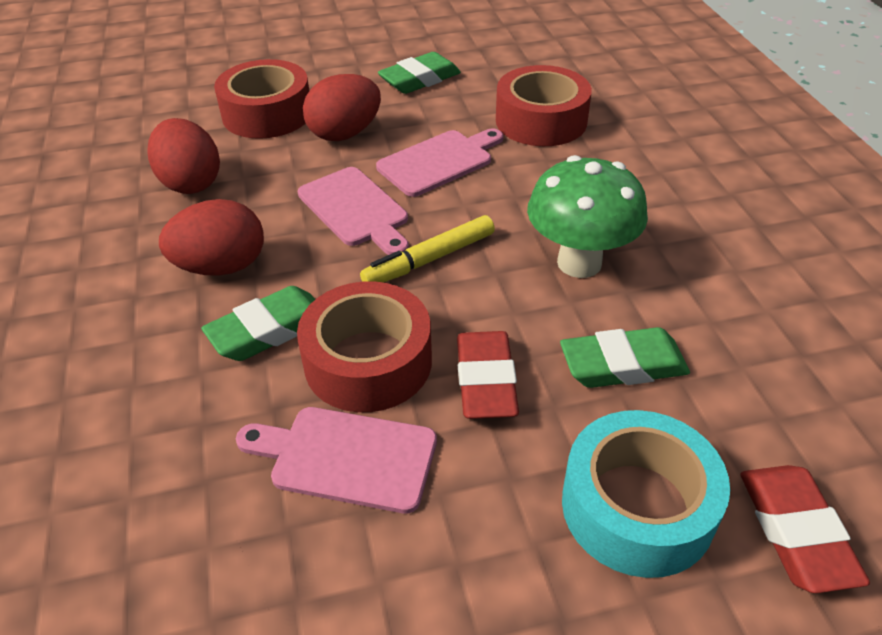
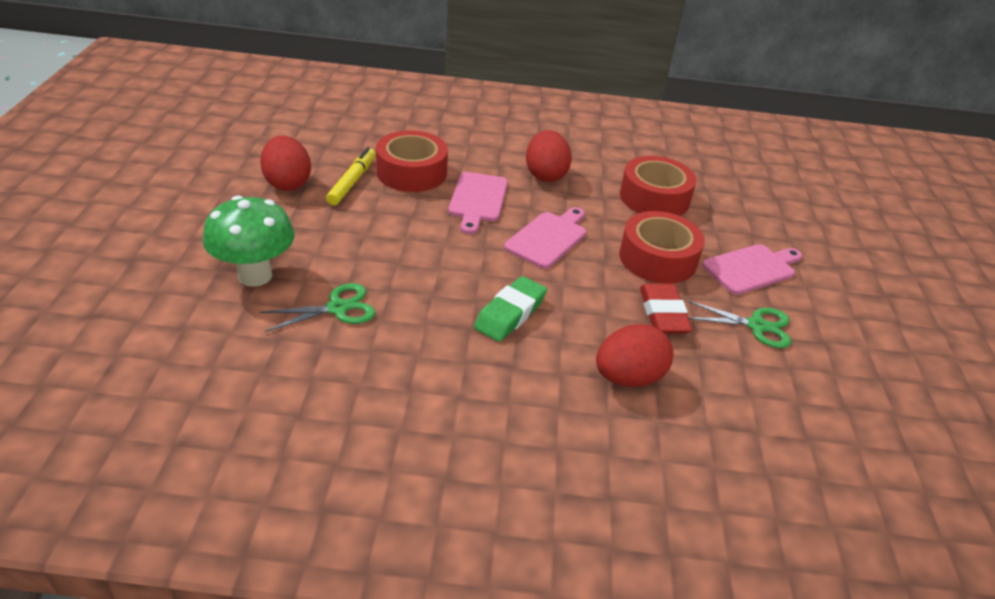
green eraser: 3 -> 1
green scissors: 0 -> 2
red eraser: 2 -> 1
turquoise tape: 1 -> 0

